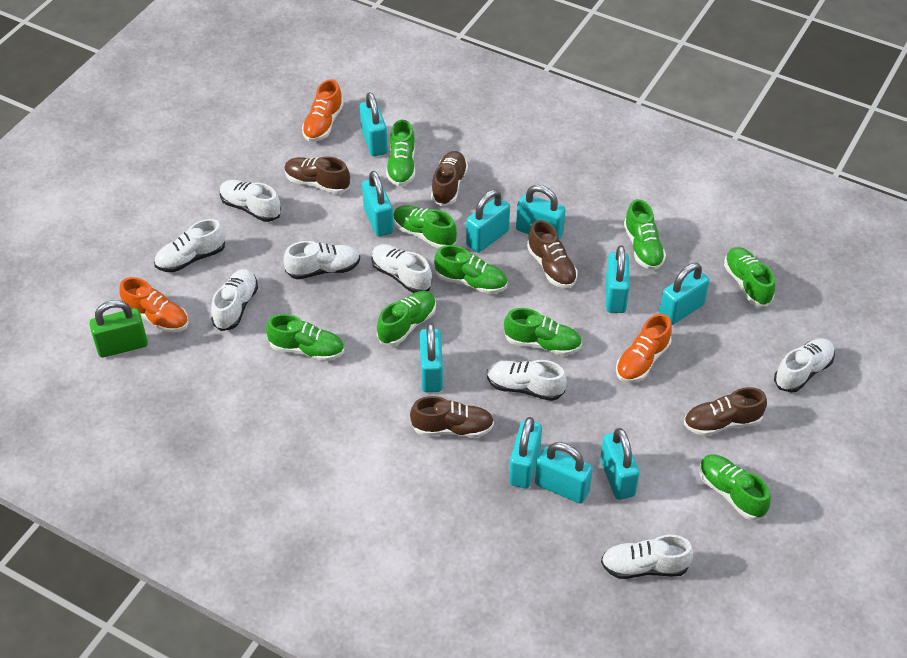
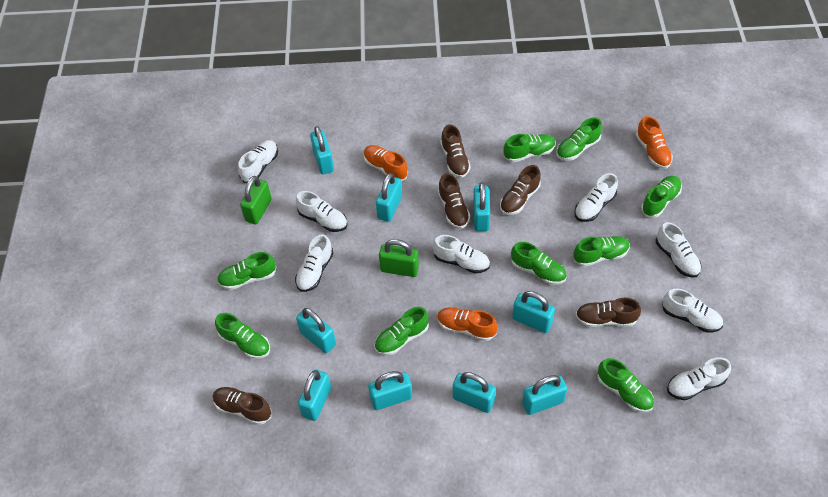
green padlock: 1 -> 2
turquoise padlock: 10 -> 9

